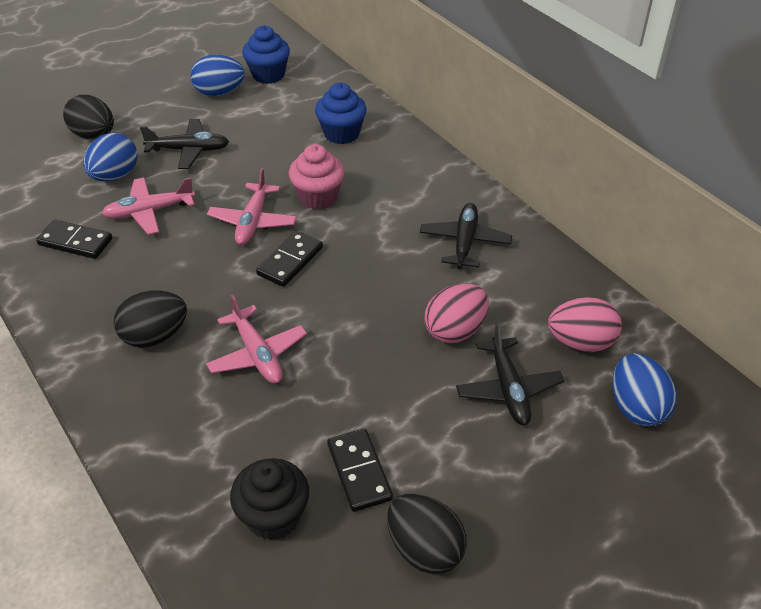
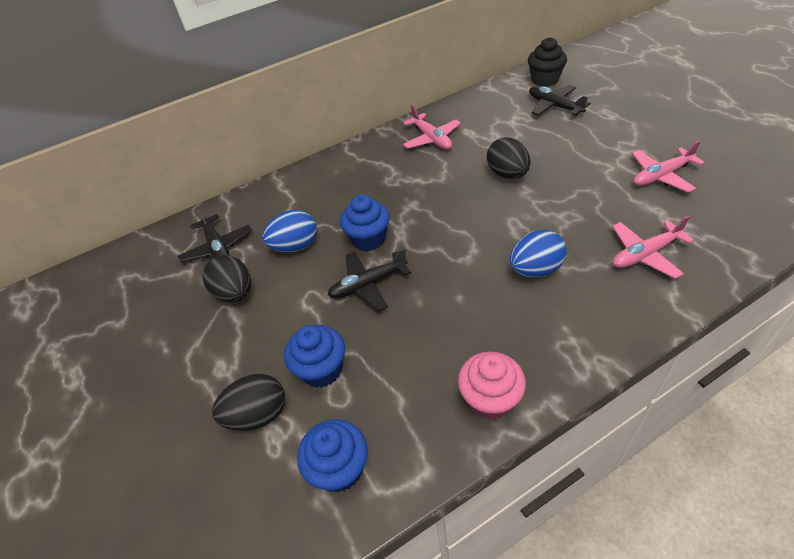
black domino: 3 -> 0
blue cupcake: 2 -> 3
blue egg: 3 -> 2
pink egg: 2 -> 0

